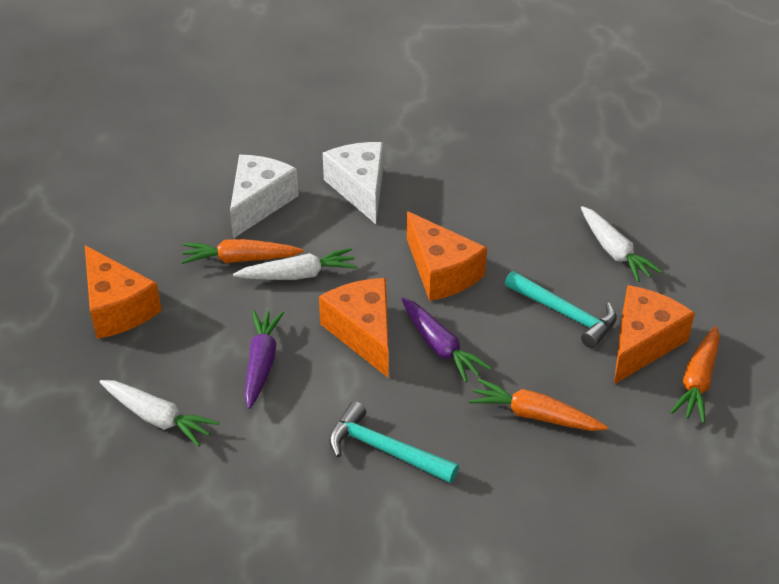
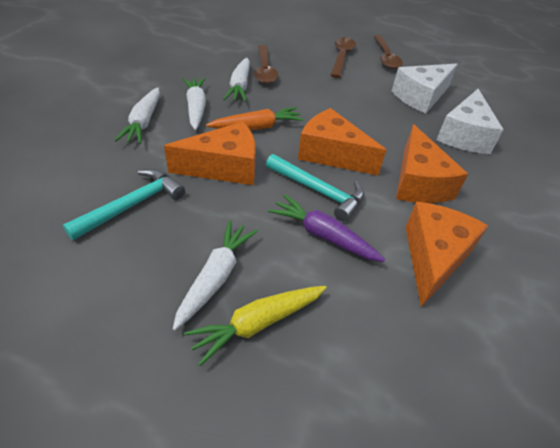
brown spoon: 0 -> 3
orange carrot: 3 -> 1
purple carrot: 2 -> 1
white carrot: 3 -> 4
yellow carrot: 0 -> 1

